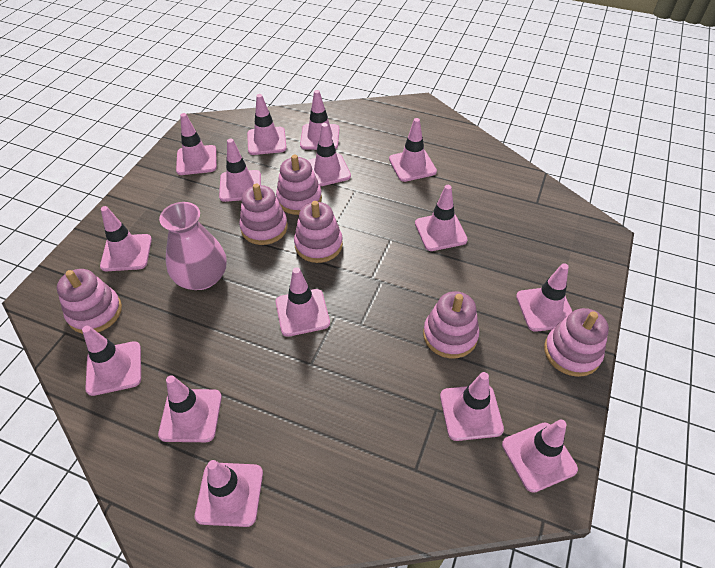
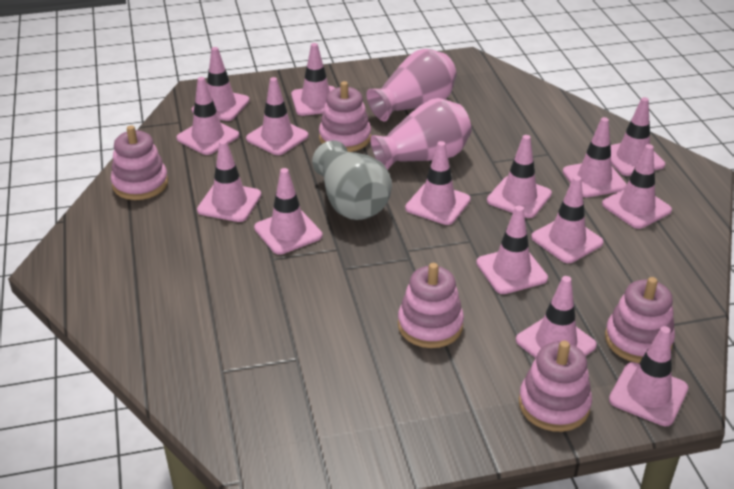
grey vase: 0 -> 1
pink stacking toy: 6 -> 5
pink vase: 1 -> 2

